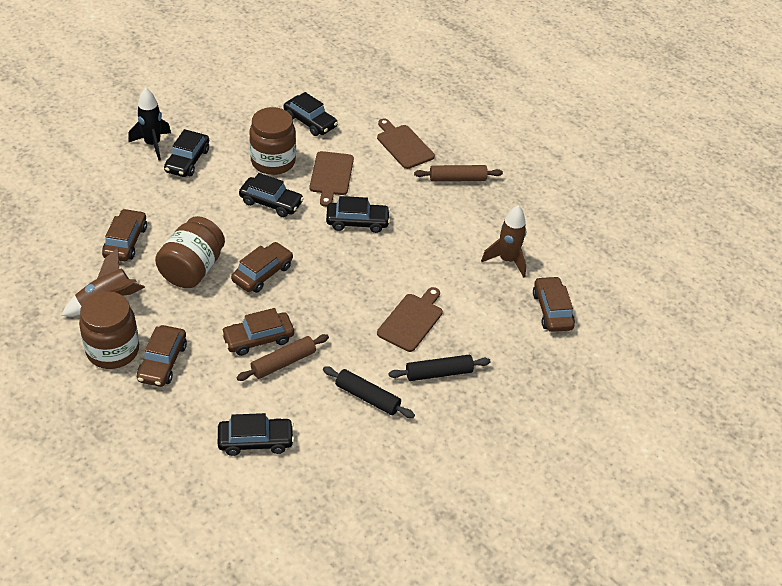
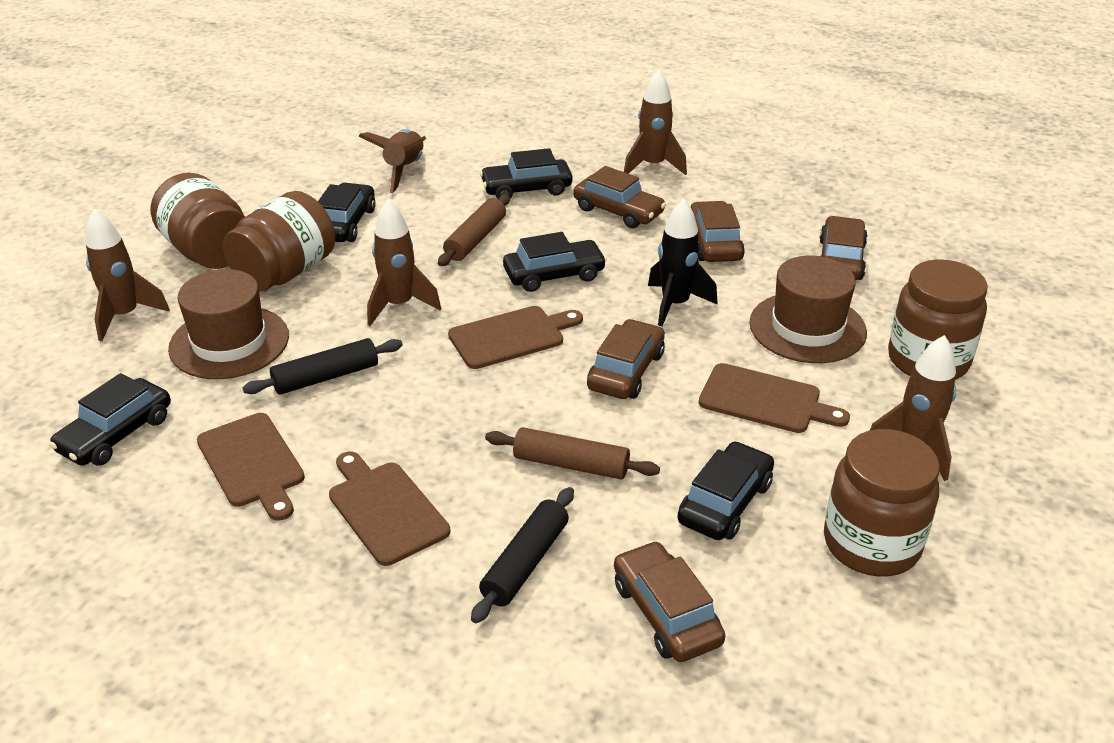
brown cutting board: 3 -> 4
brown hat: 0 -> 2
brown jar: 3 -> 4
brown rocket: 2 -> 5

